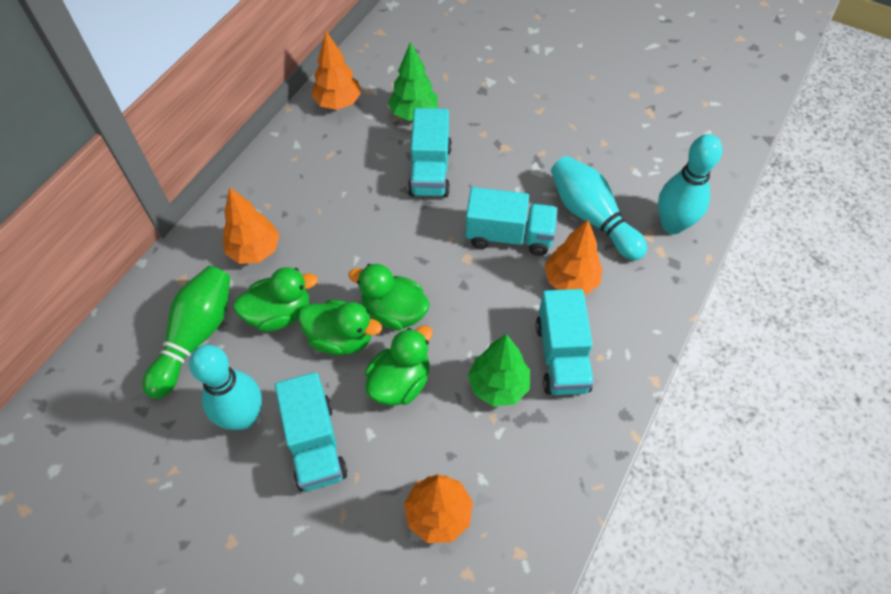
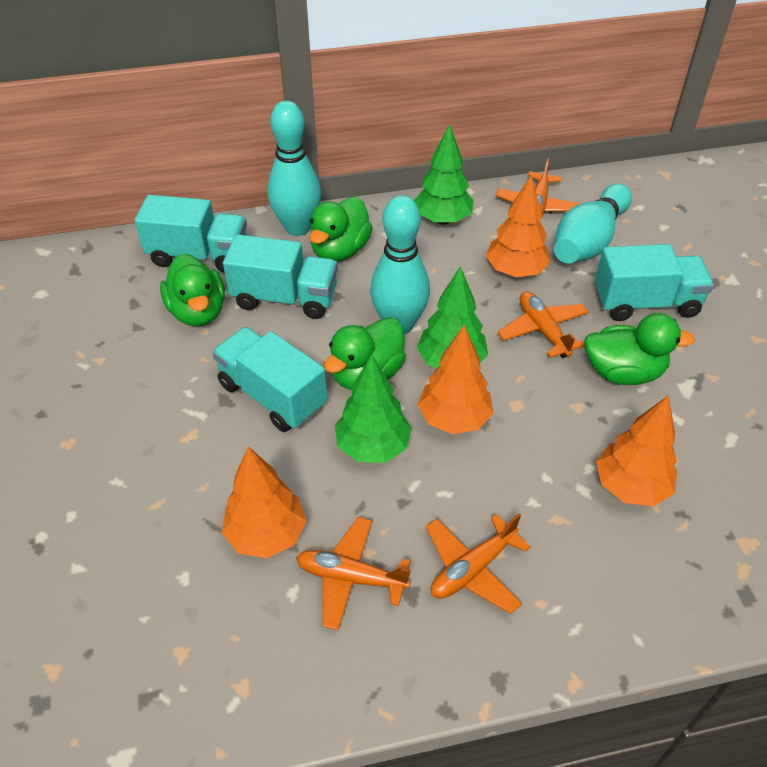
green bowling pin: 1 -> 0
green tree: 2 -> 3
orange plane: 0 -> 4

